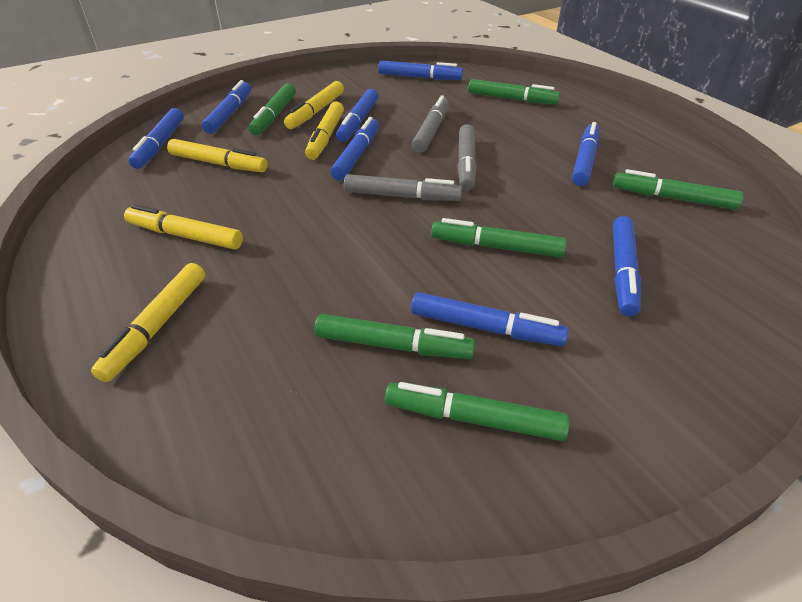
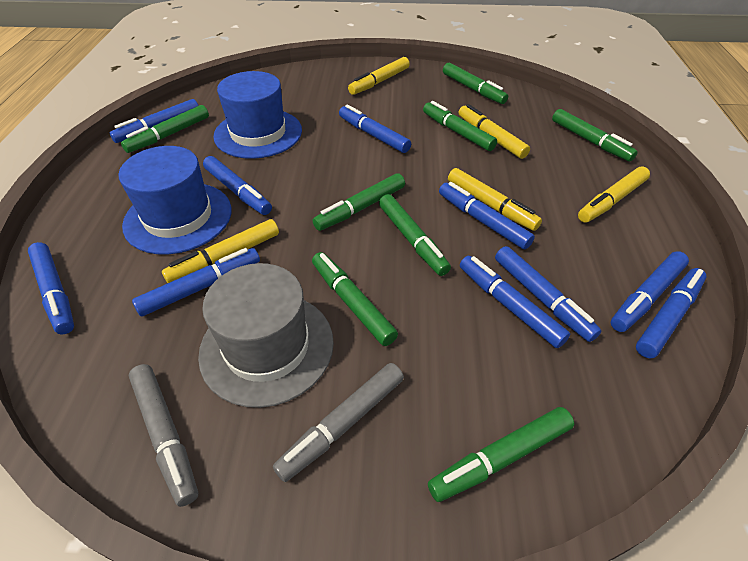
blue hat: 0 -> 2
blue marker: 8 -> 10
green marker: 6 -> 8
grey hat: 0 -> 1
grey marker: 3 -> 2

